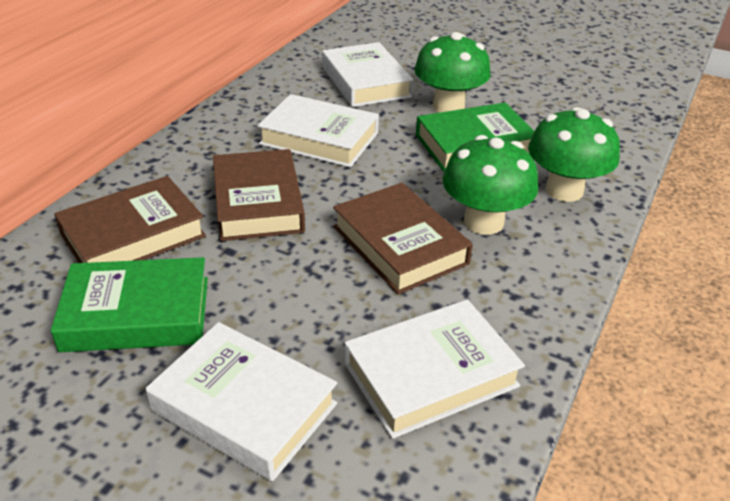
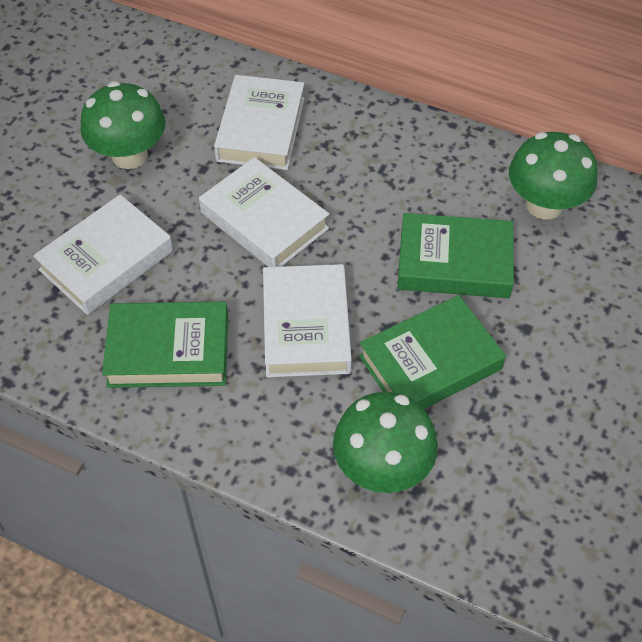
brown book: 3 -> 0
green book: 2 -> 3

